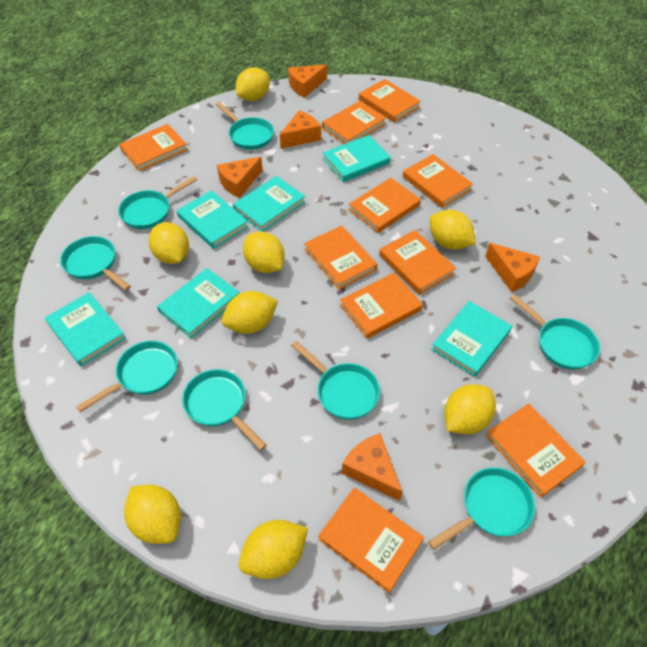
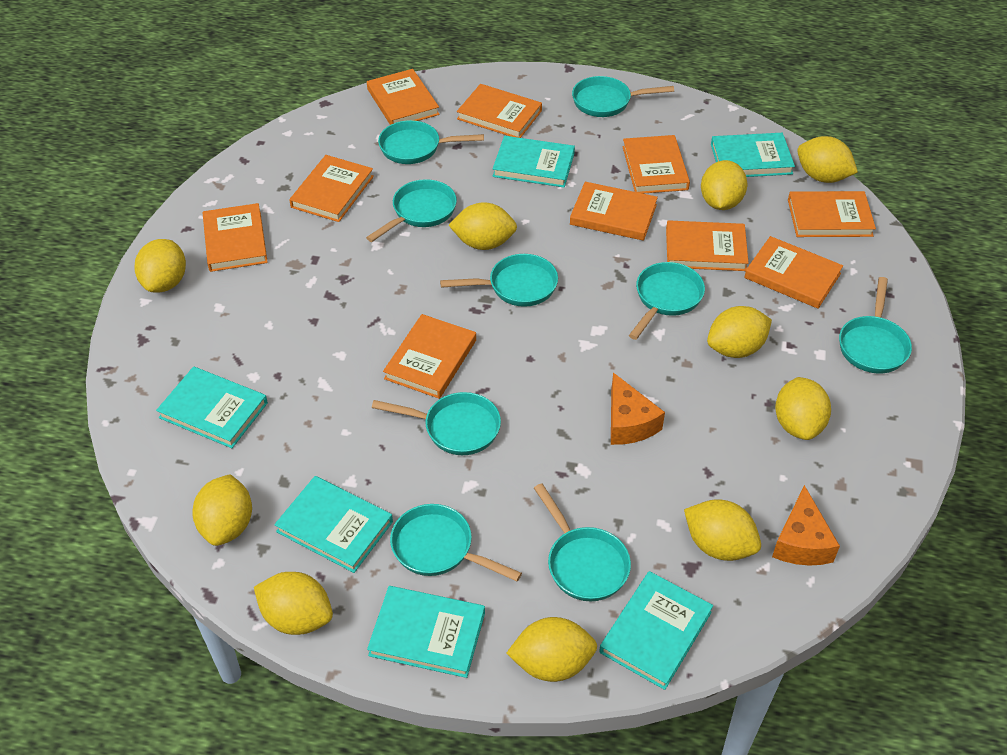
orange cheese: 5 -> 2
turquoise pan: 8 -> 9
yellow lemon: 8 -> 10

